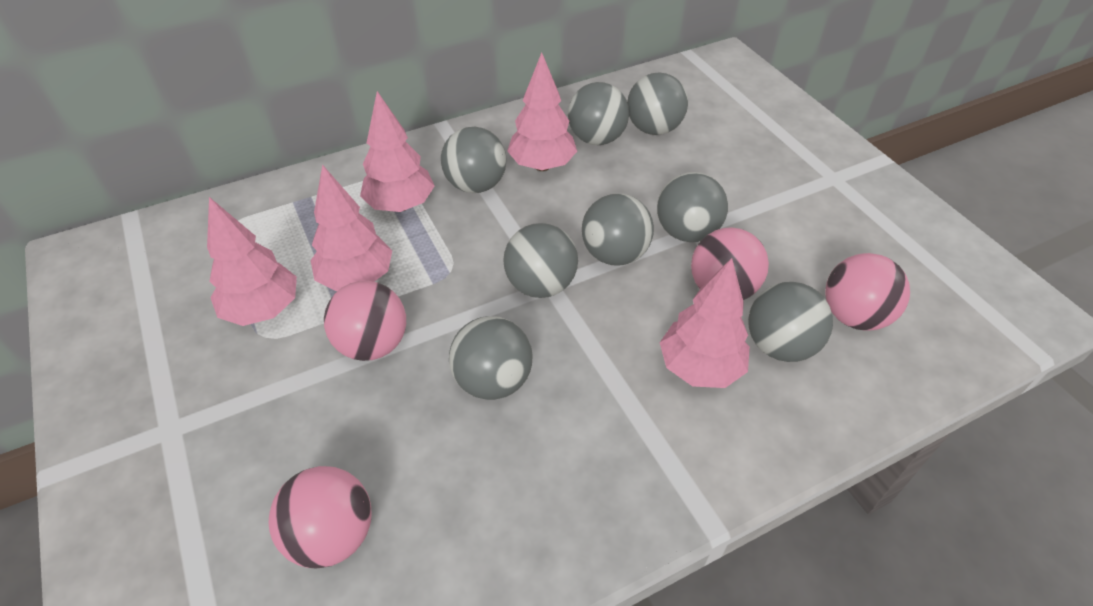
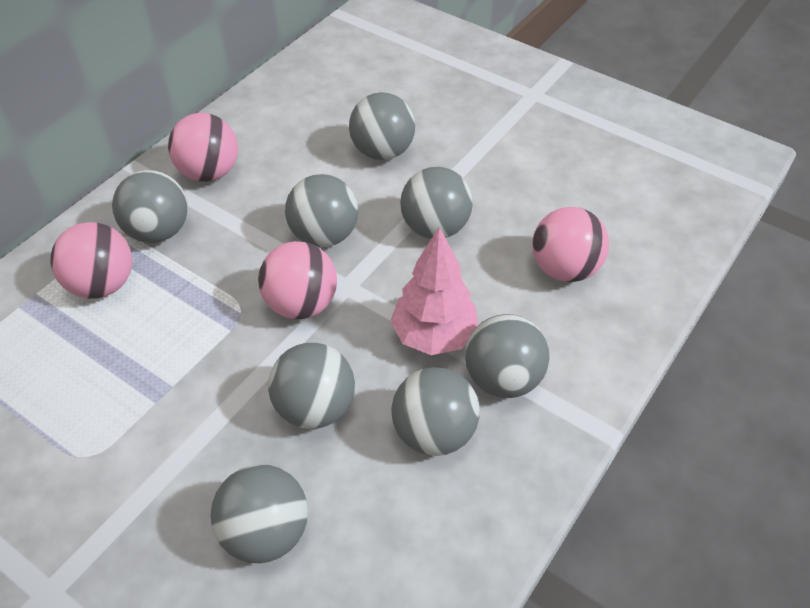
pink tree: 5 -> 1

